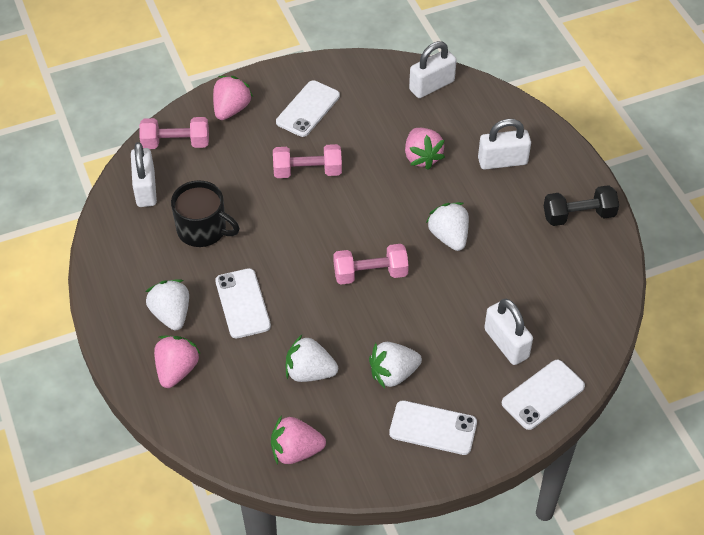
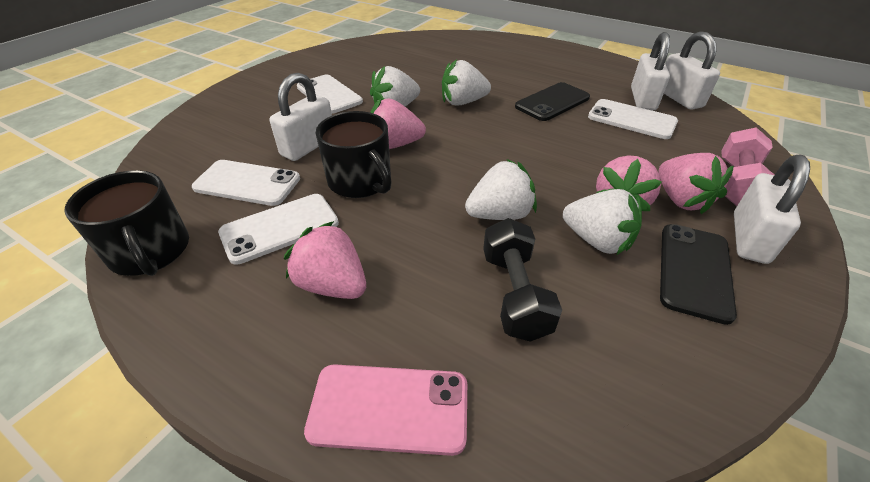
black mug: 1 -> 2
black phone: 0 -> 2
pink dumbbell: 3 -> 1
pink phone: 0 -> 1

